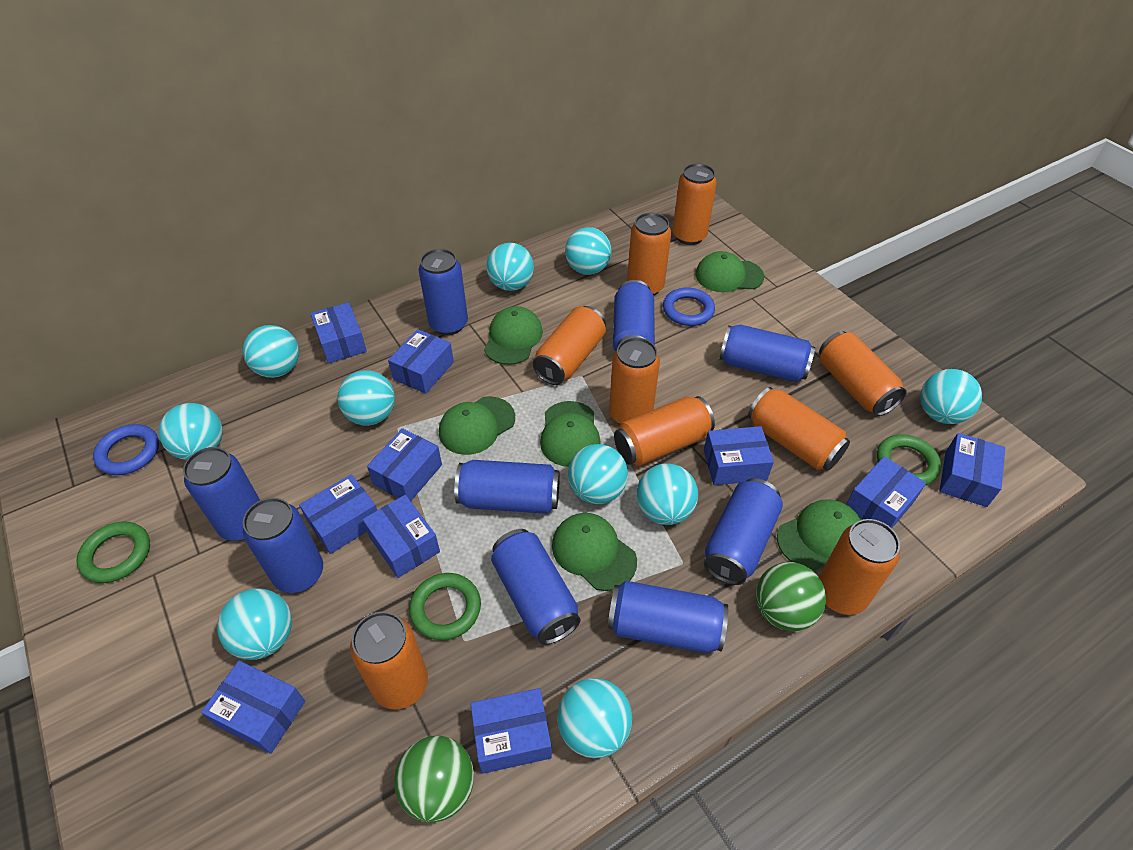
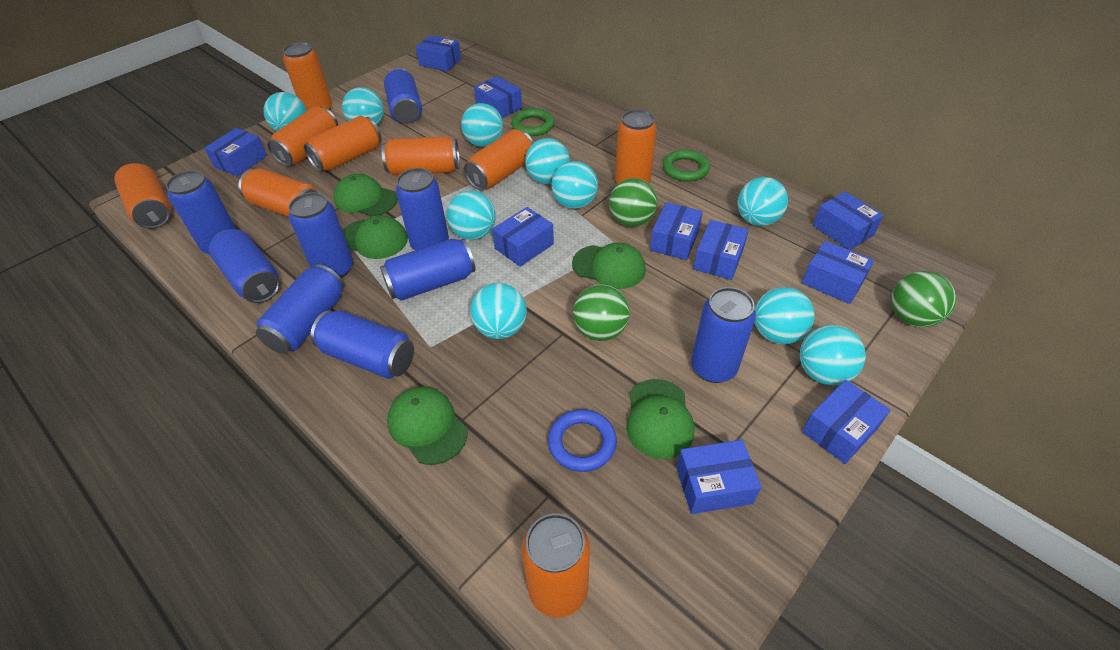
blue ring: 2 -> 1
green ball: 2 -> 3
green cap: 6 -> 5
green ring: 3 -> 2

